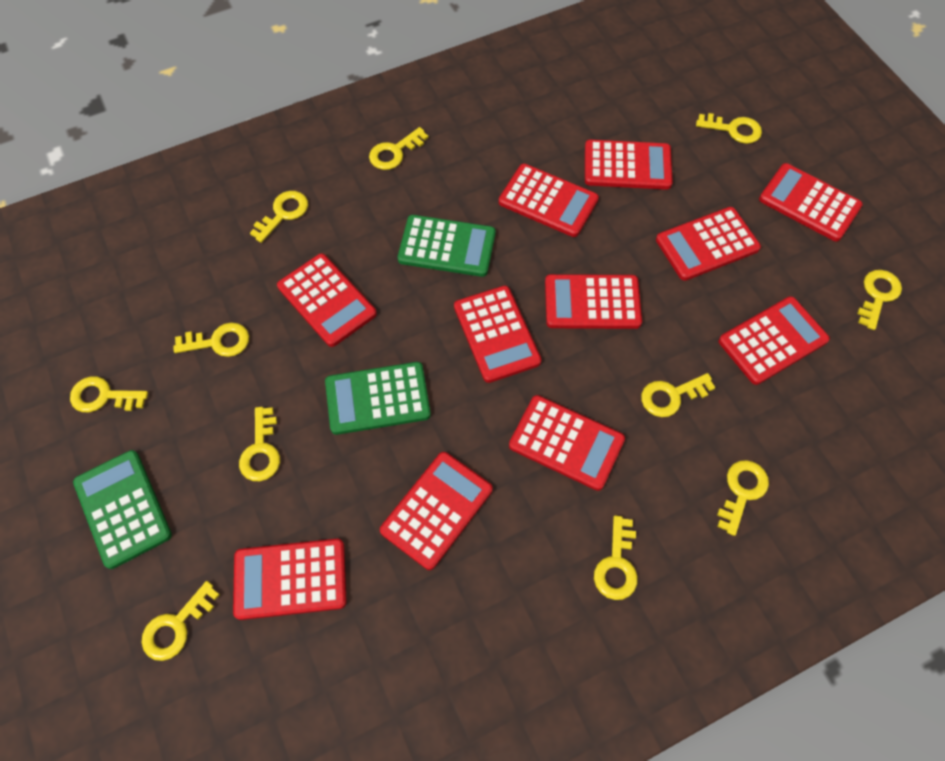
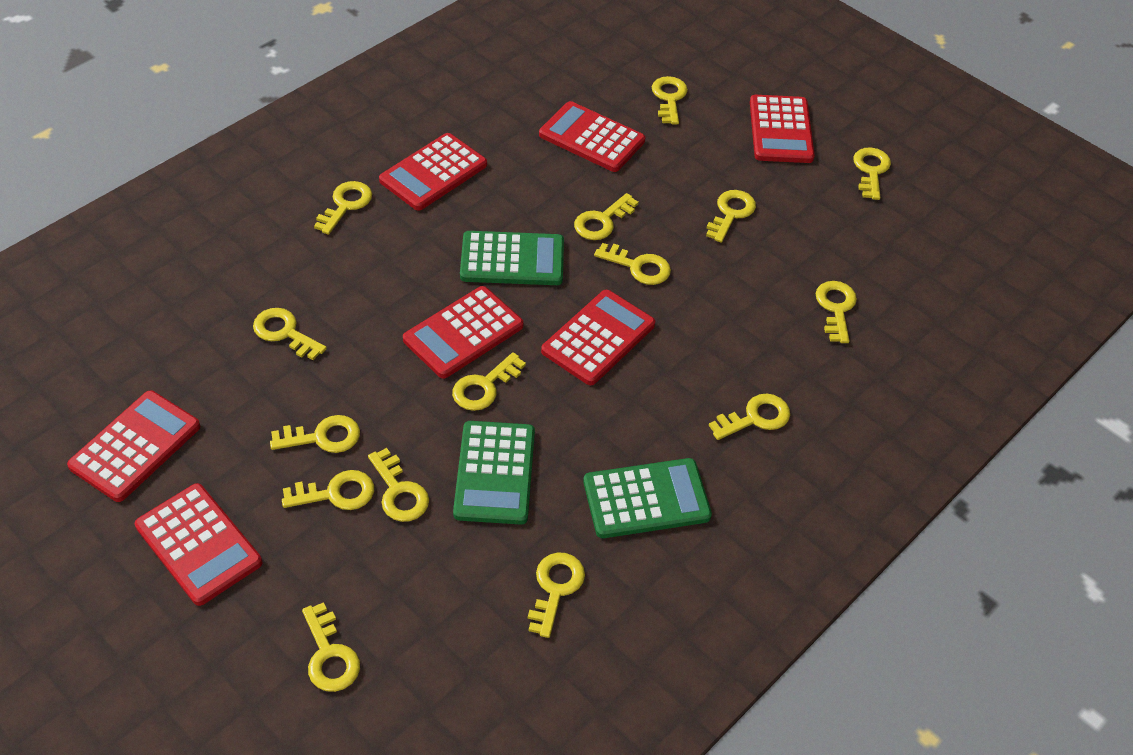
red calculator: 11 -> 7
yellow key: 11 -> 15

